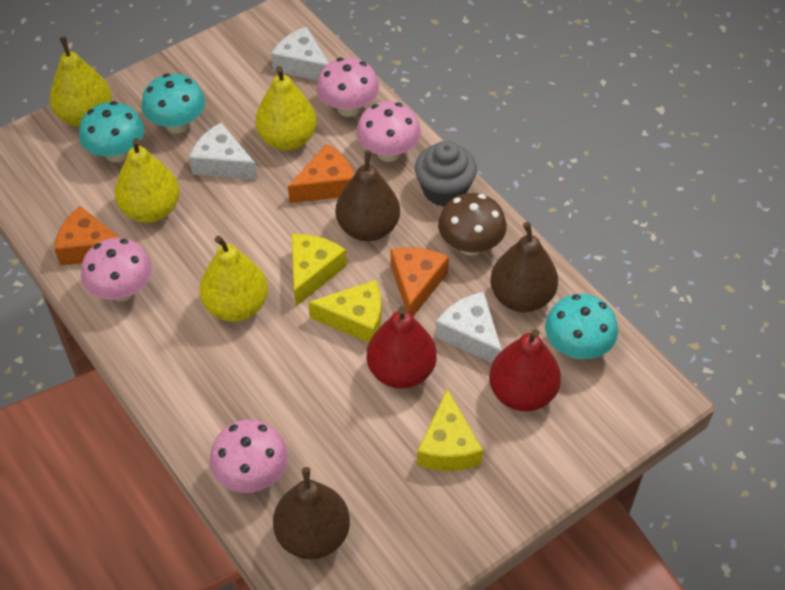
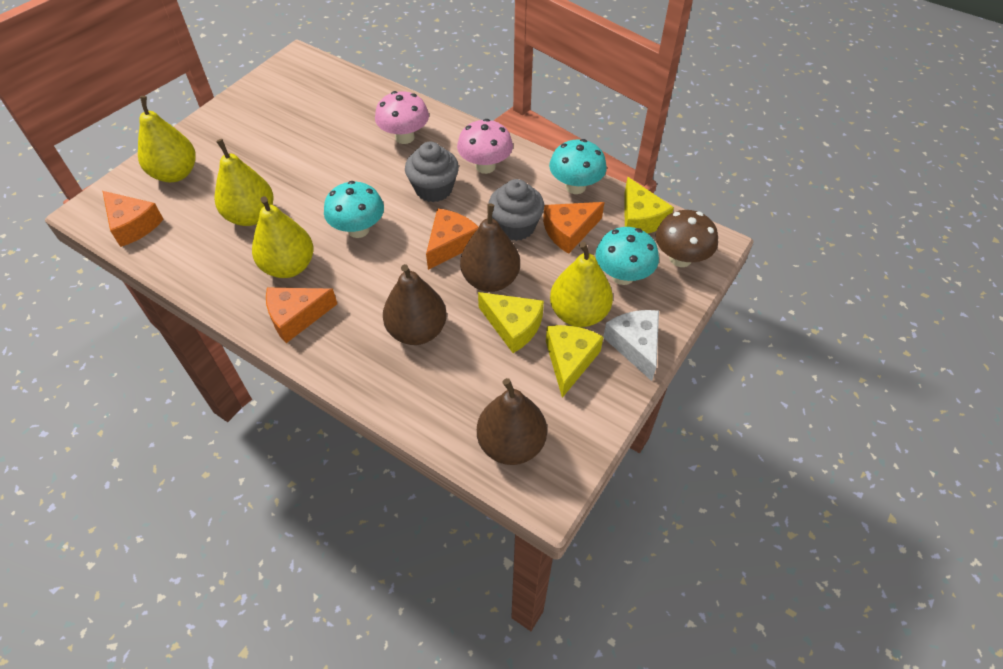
grey cupcake: 1 -> 2
orange cheese: 3 -> 4
pink mushroom: 4 -> 2
red pear: 2 -> 0
white cheese: 3 -> 1

